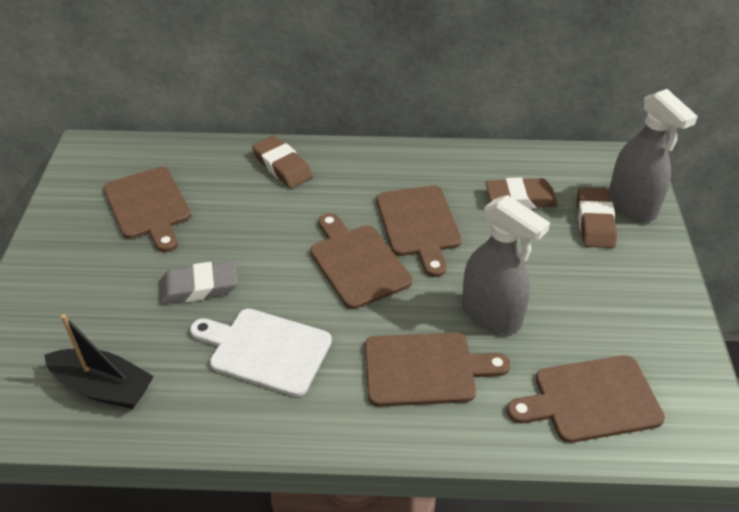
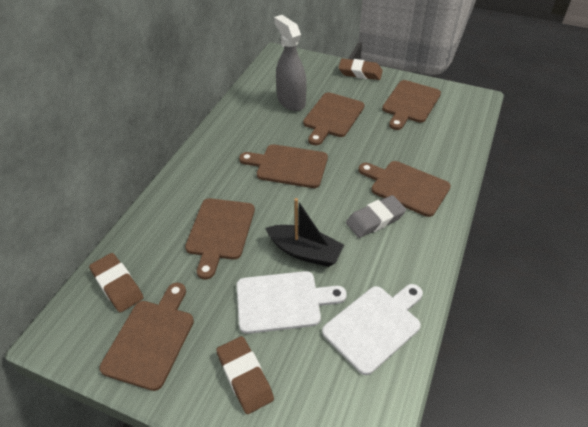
brown cutting board: 5 -> 6
grey spray bottle: 2 -> 1
white cutting board: 1 -> 2

